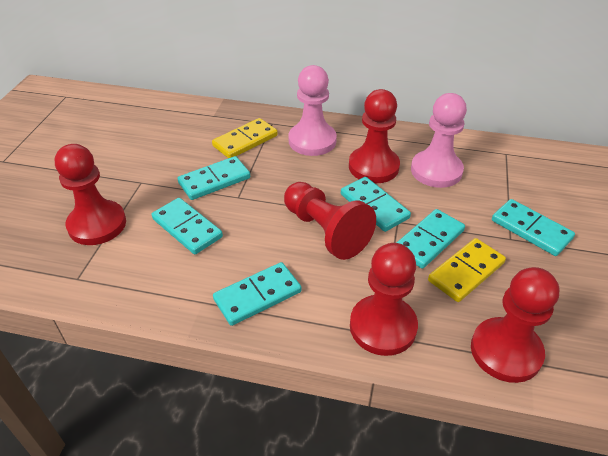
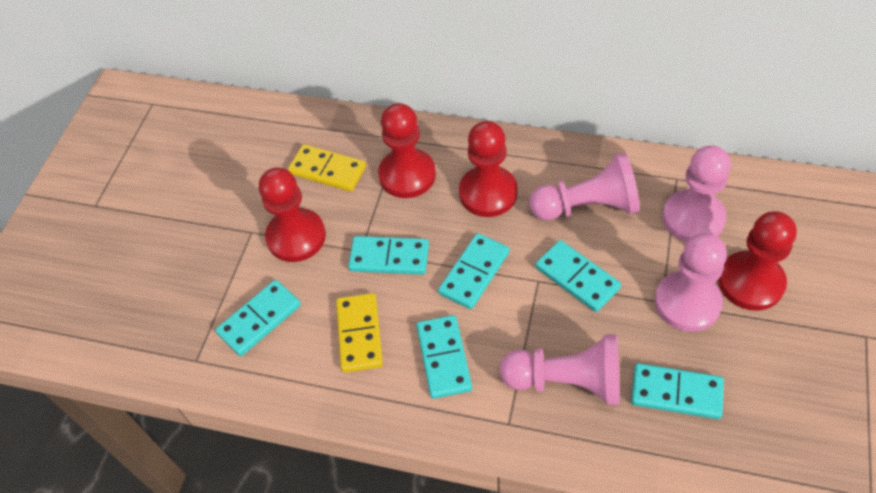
pink pawn: 2 -> 4
red pawn: 5 -> 4

